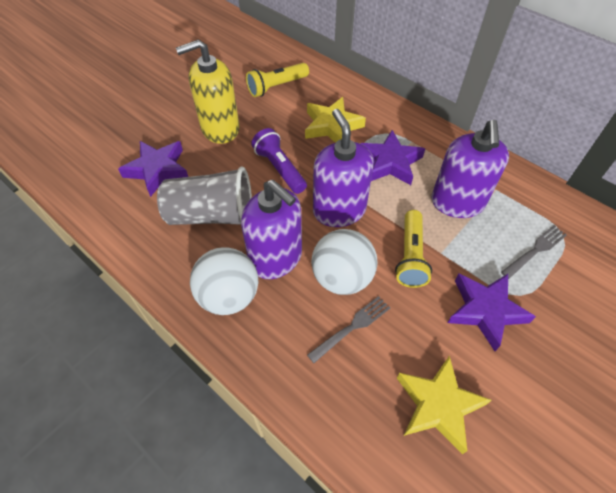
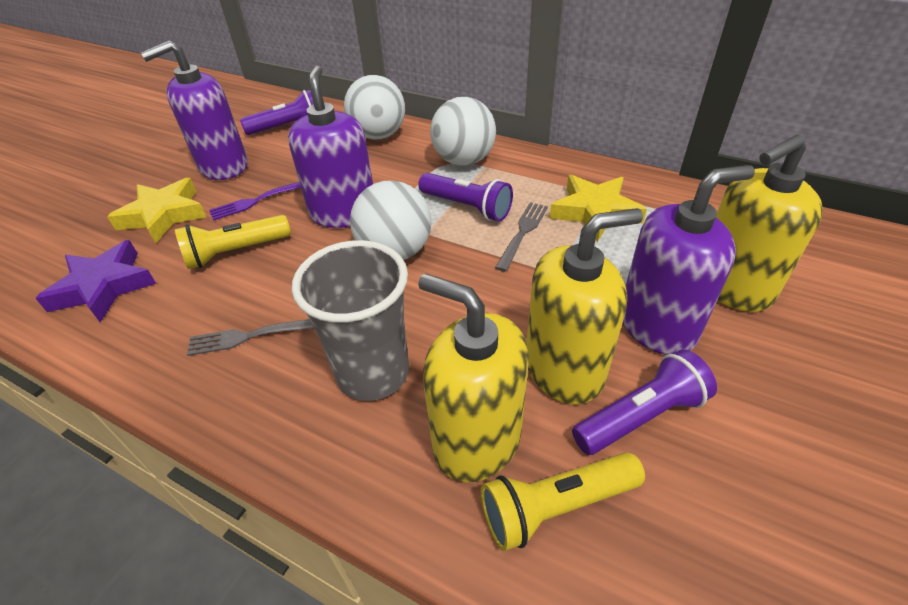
purple flashlight: 1 -> 3
purple fork: 0 -> 1
purple star: 3 -> 1
white ball: 2 -> 3
yellow soap dispenser: 1 -> 3

